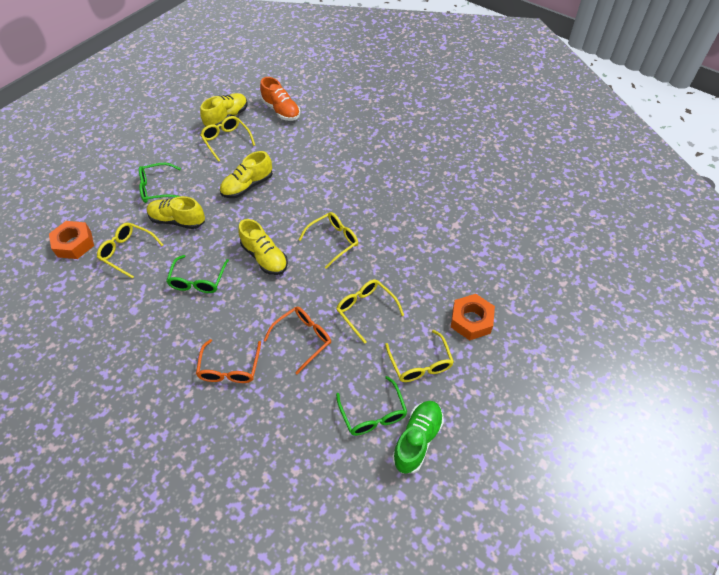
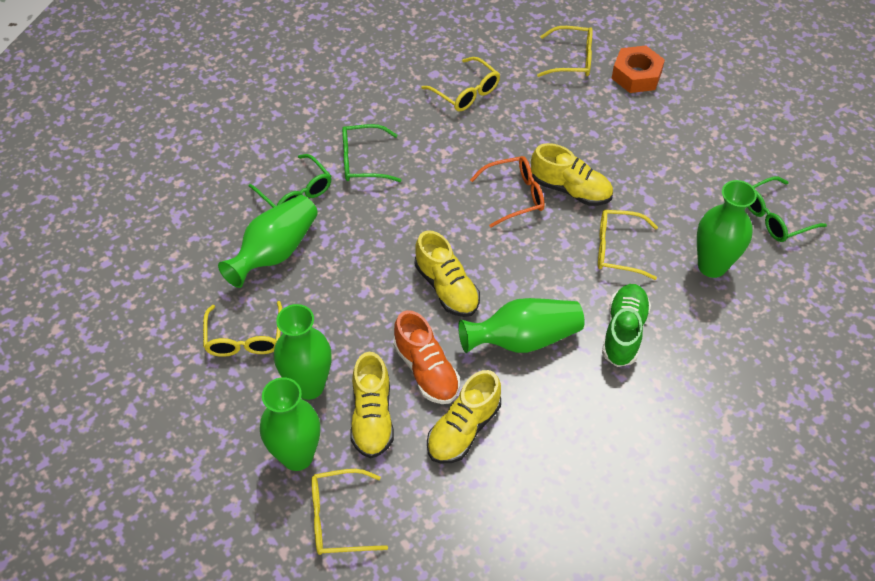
green vase: 0 -> 5
orange glasses: 2 -> 1
orange nut: 2 -> 1

